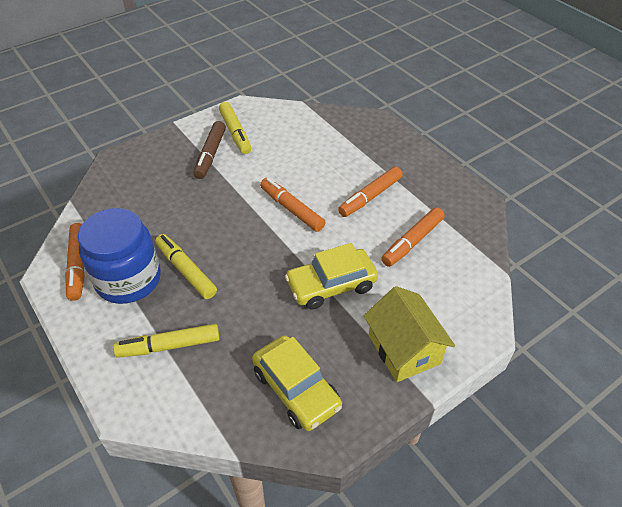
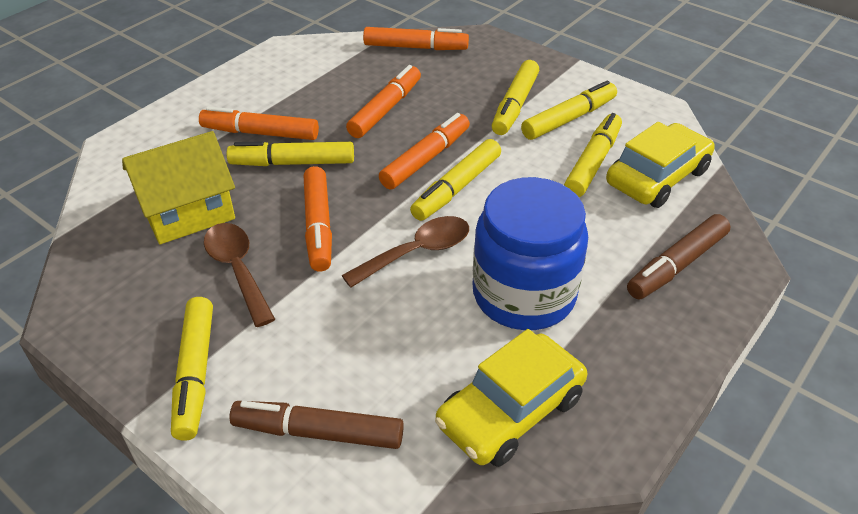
brown marker: 1 -> 2
brown spoon: 0 -> 2
orange marker: 4 -> 5
yellow marker: 3 -> 6

